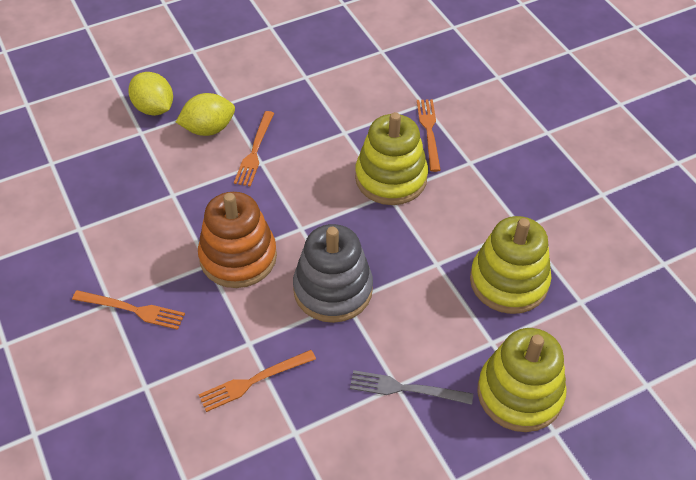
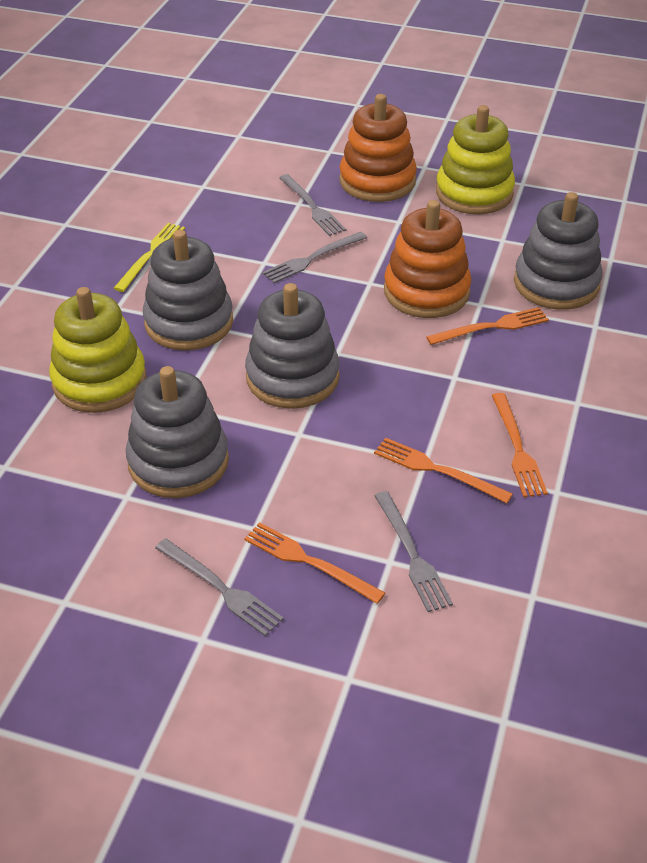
grey fork: 1 -> 4
grey stacking toy: 1 -> 4
orange stacking toy: 1 -> 2
yellow fork: 0 -> 1
yellow lemon: 2 -> 0
yellow stacking toy: 3 -> 2

